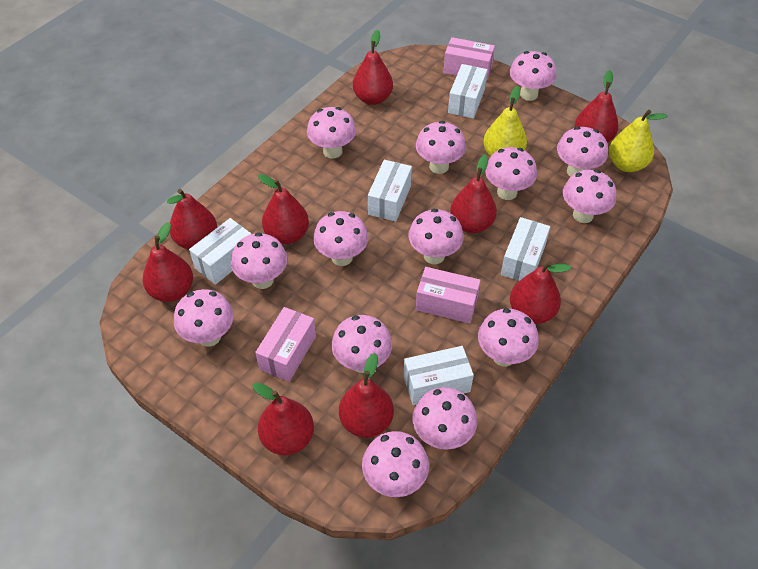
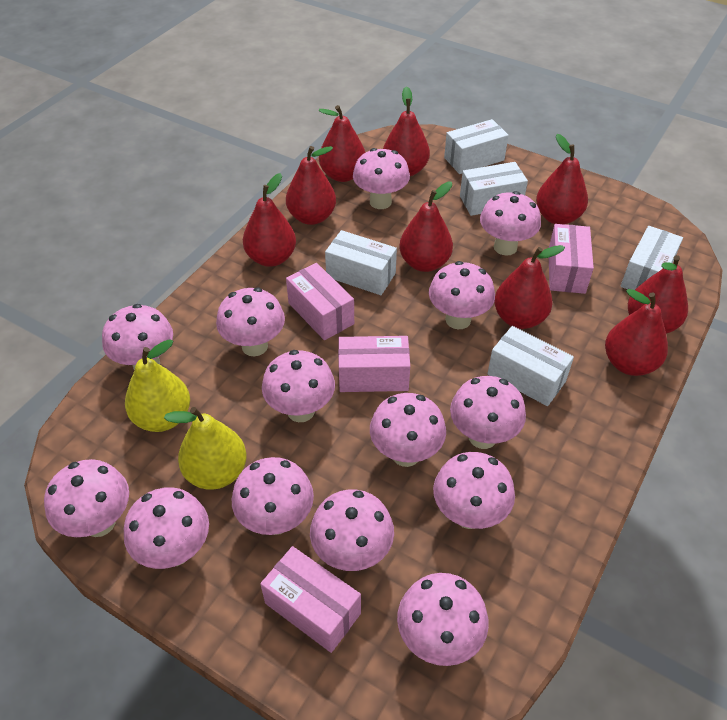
pink box: 3 -> 4

